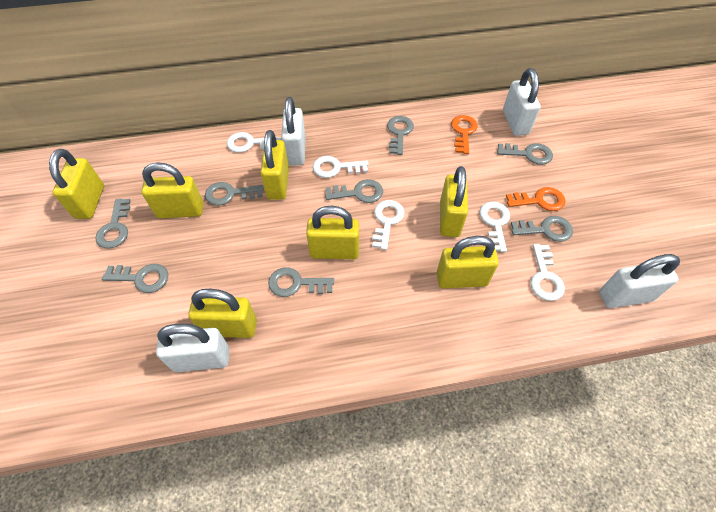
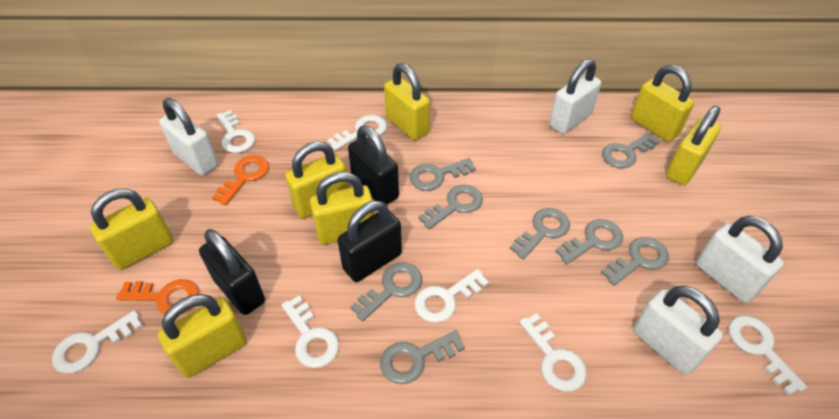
black padlock: 0 -> 3
white key: 5 -> 7

